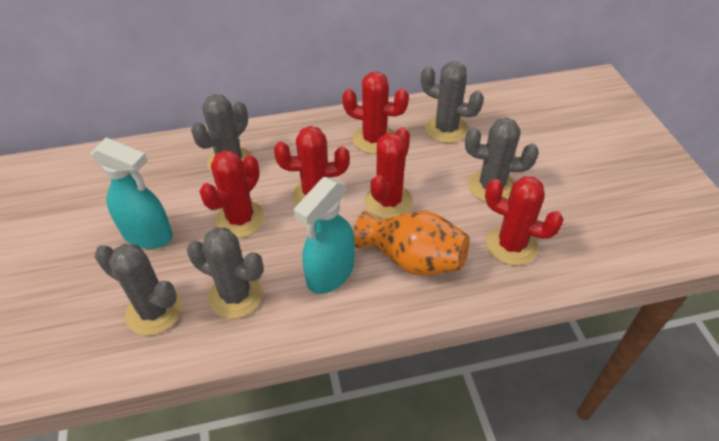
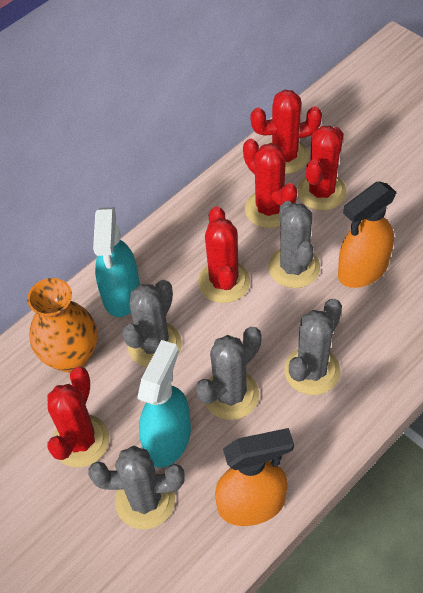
orange spray bottle: 0 -> 2

